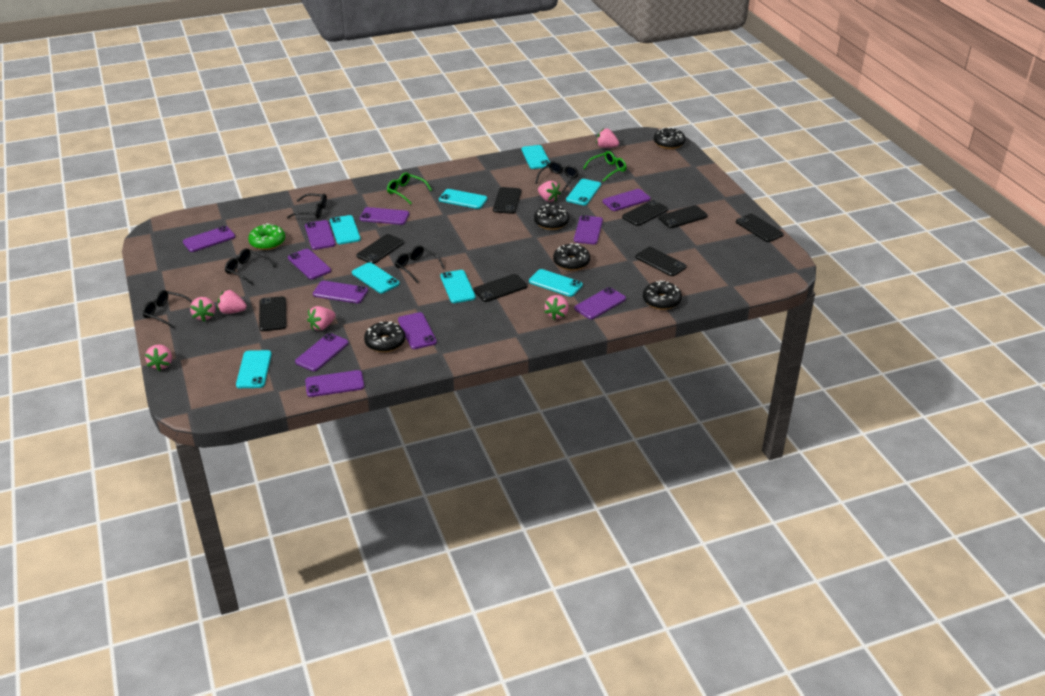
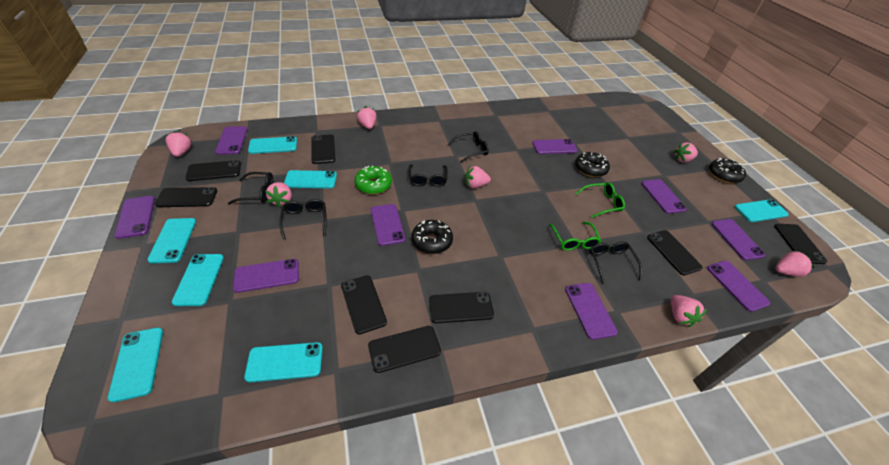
black donut: 5 -> 3
purple phone: 11 -> 9
turquoise phone: 8 -> 7

